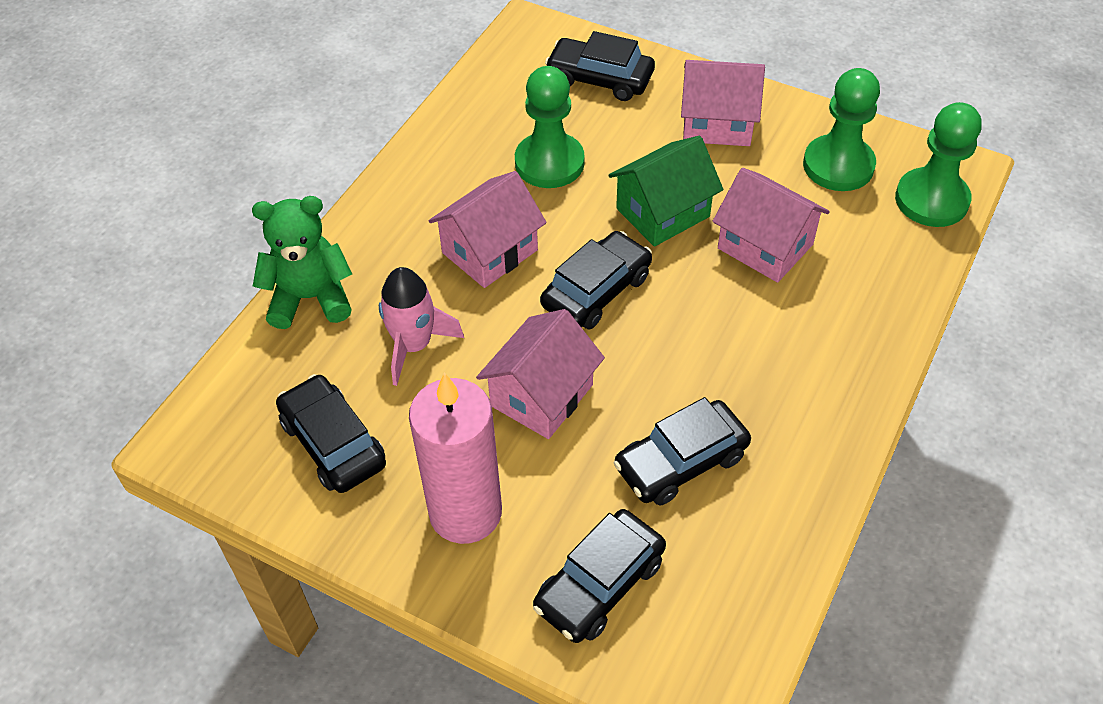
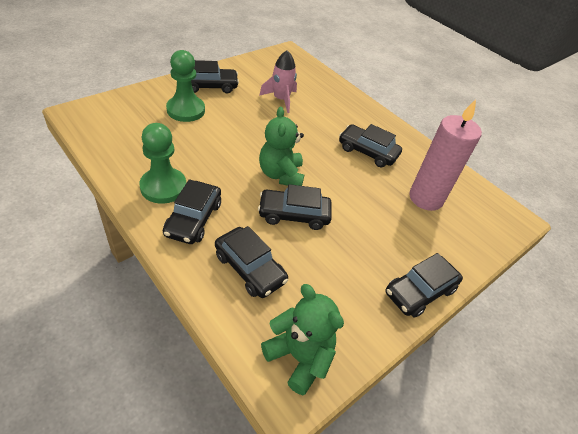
black car: 5 -> 6
green house: 1 -> 0
green pawn: 3 -> 2
green teddy bear: 1 -> 2
pink house: 4 -> 0

